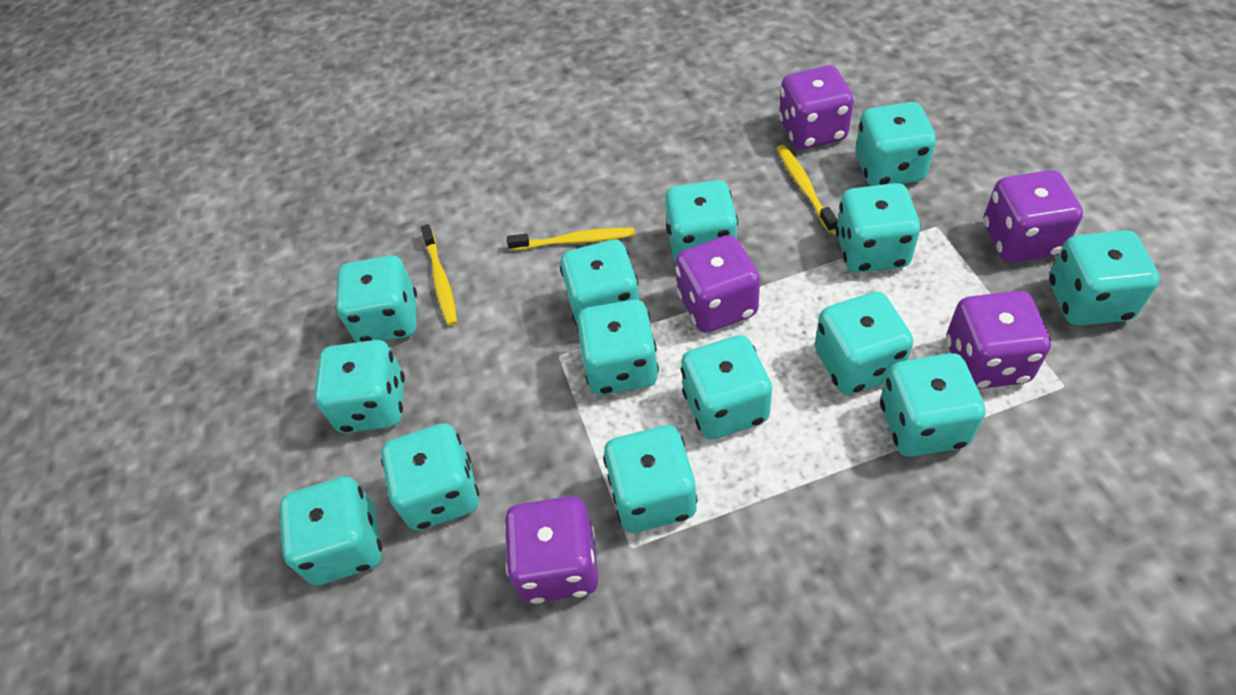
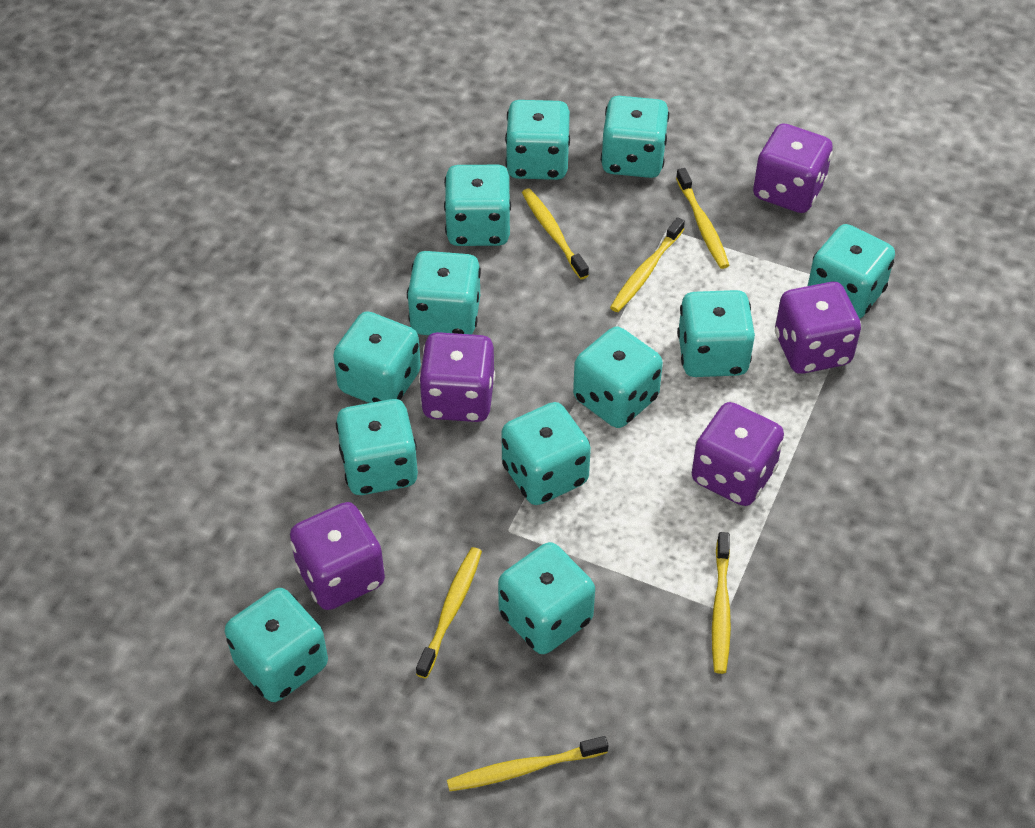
turquoise dice: 14 -> 12
yellow toothbrush: 3 -> 6

